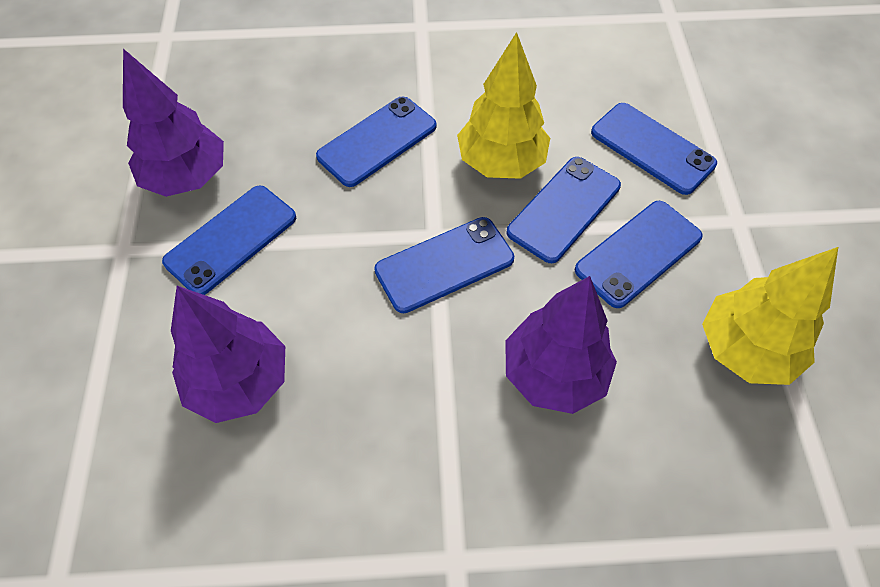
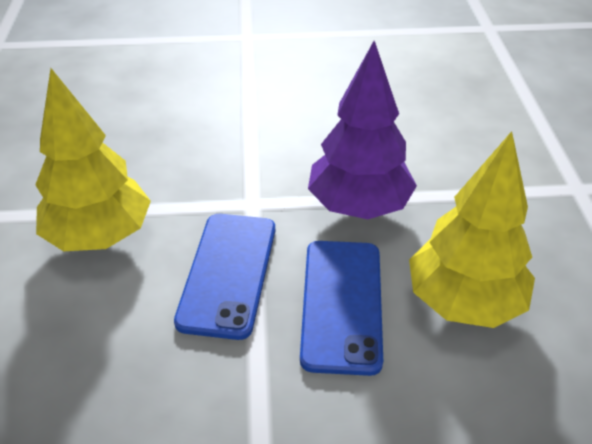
blue phone: 6 -> 2
purple tree: 3 -> 1

